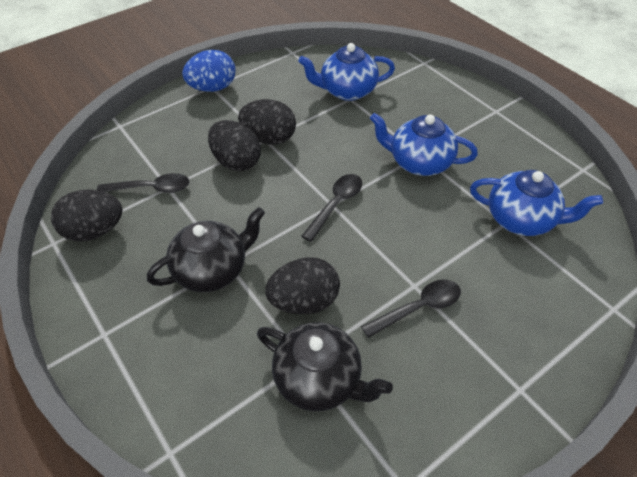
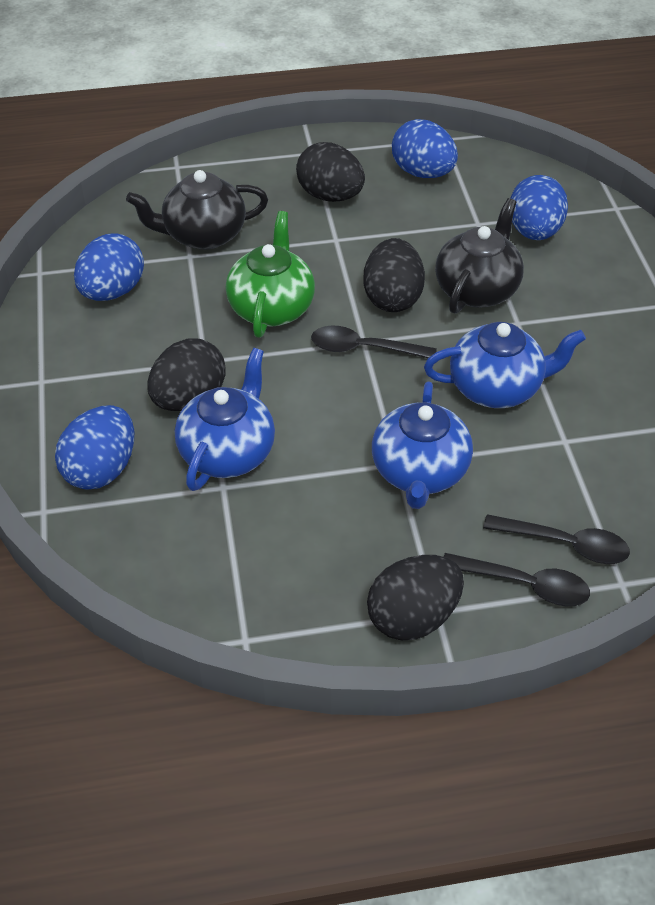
blue egg: 1 -> 4
green teapot: 0 -> 1

